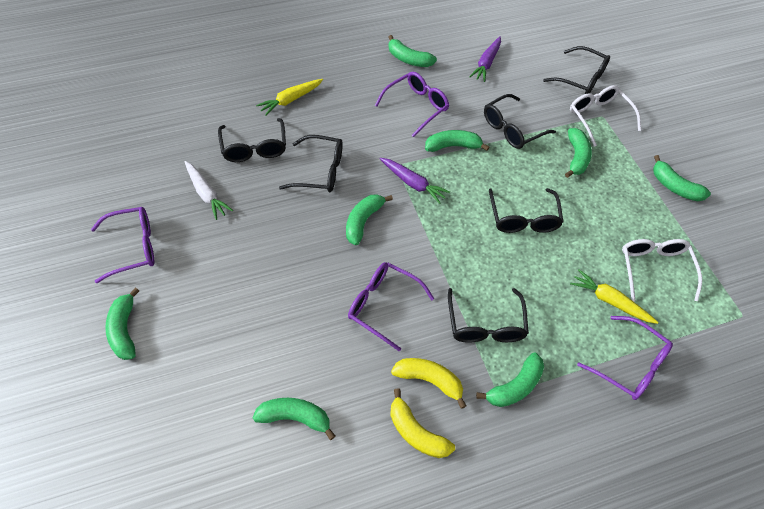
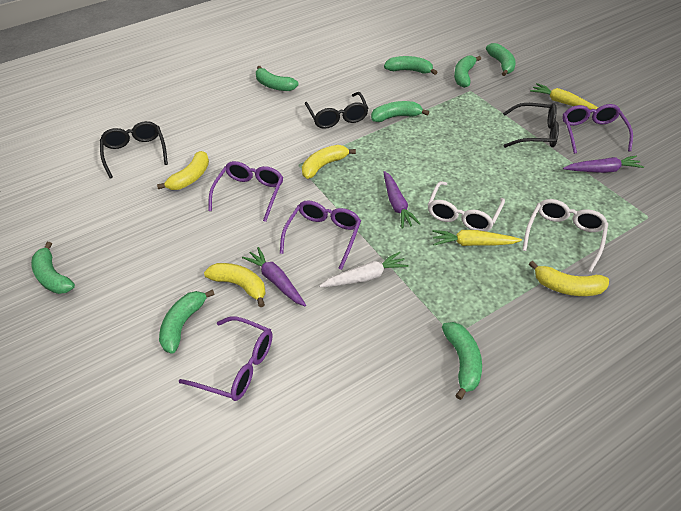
black glasses: 6 -> 3
purple carrot: 2 -> 3
yellow banana: 2 -> 4

